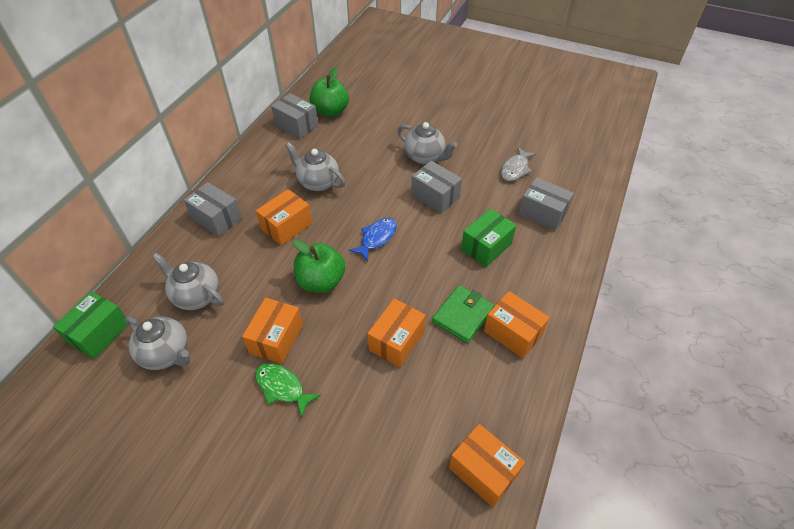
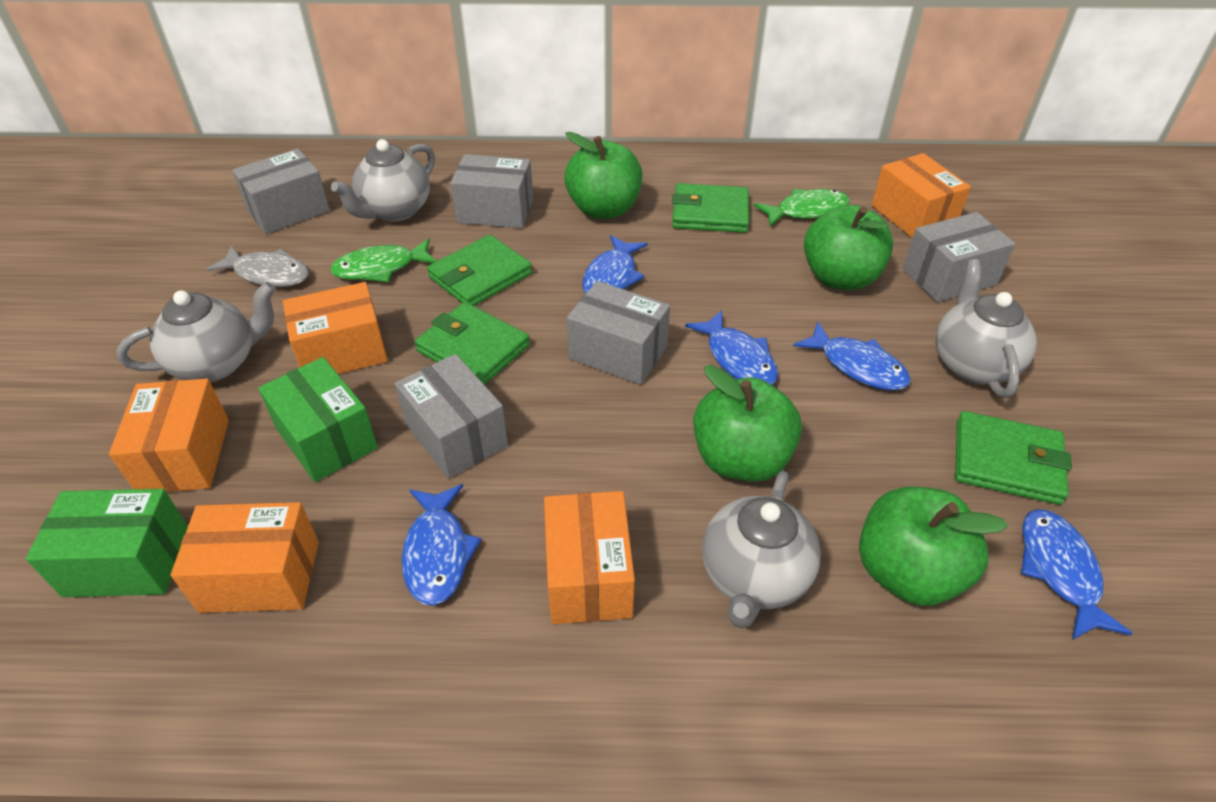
blue fish: 1 -> 5
green apple: 2 -> 4
green fish: 1 -> 2
green wallet: 1 -> 4
grey box: 4 -> 5

